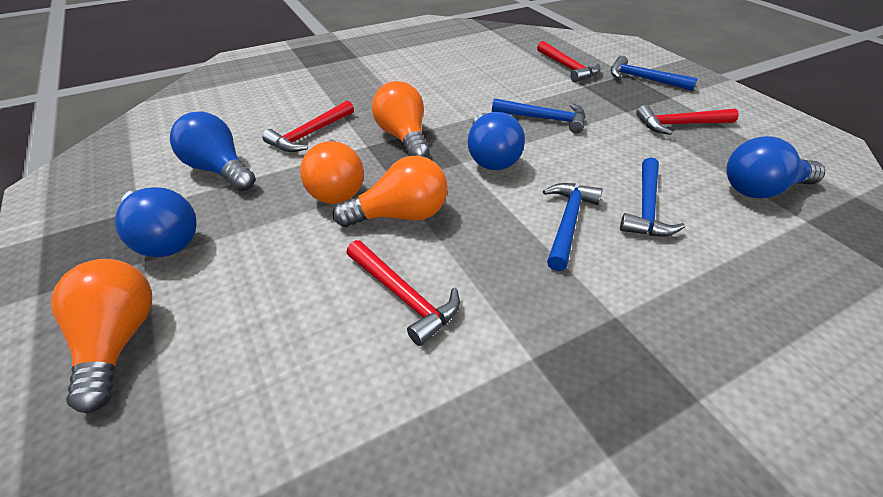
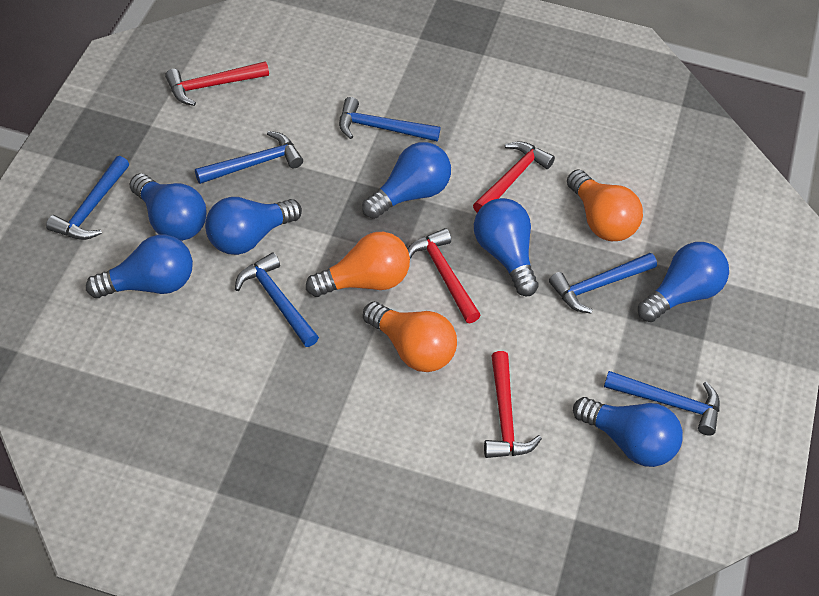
blue hammer: 4 -> 6
blue light bulb: 4 -> 7
orange light bulb: 4 -> 3

